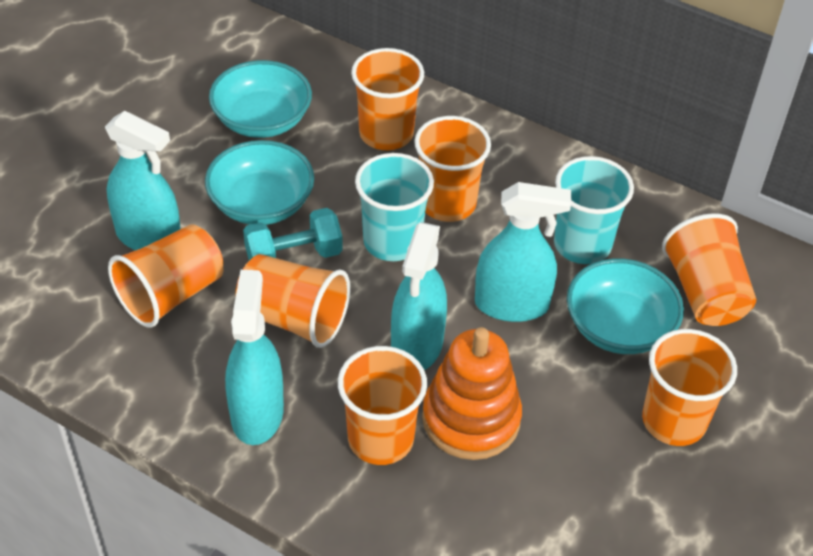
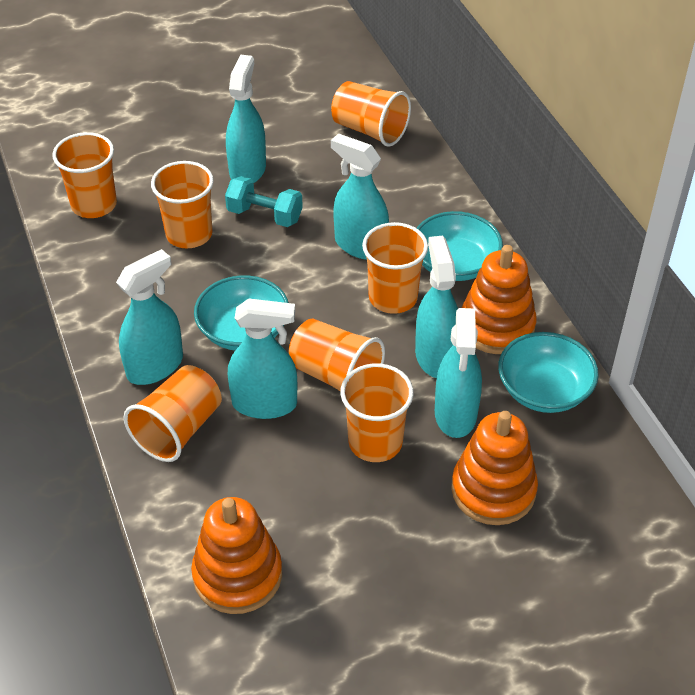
orange stacking toy: 1 -> 3
turquoise cup: 2 -> 0
turquoise spray bottle: 4 -> 6

